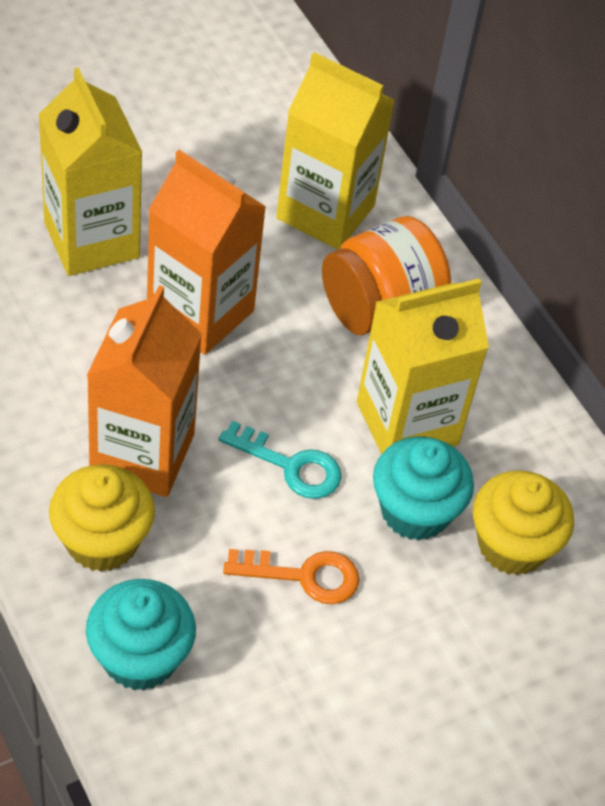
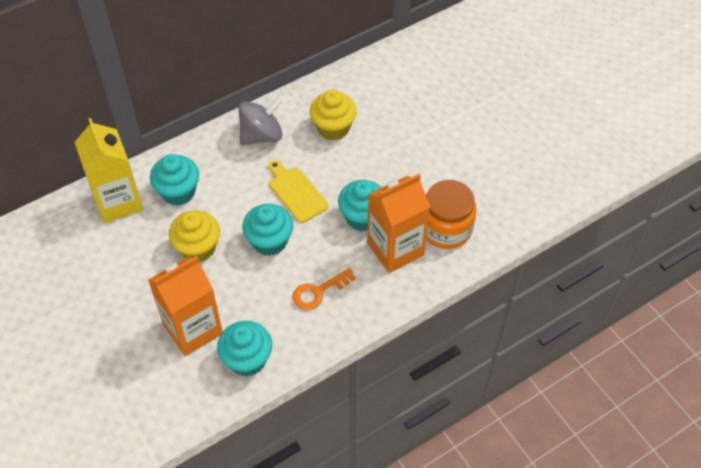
grey spinning top: 0 -> 1
turquoise cupcake: 2 -> 4
turquoise key: 1 -> 0
yellow carton: 3 -> 1
yellow cutting board: 0 -> 1

